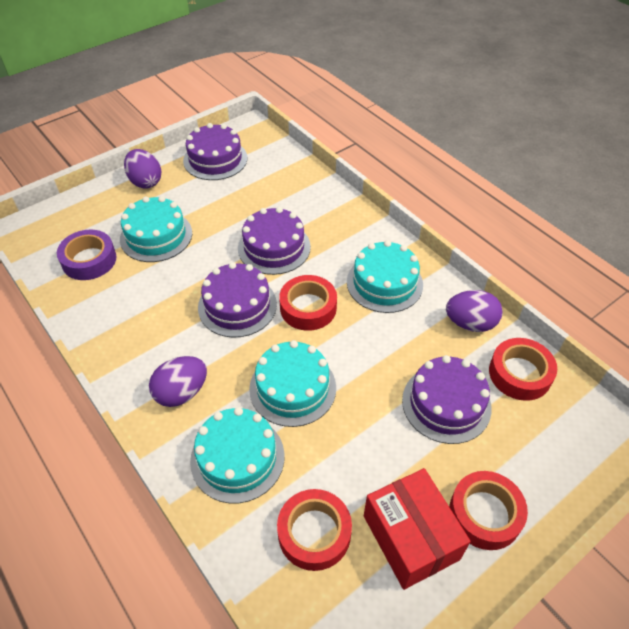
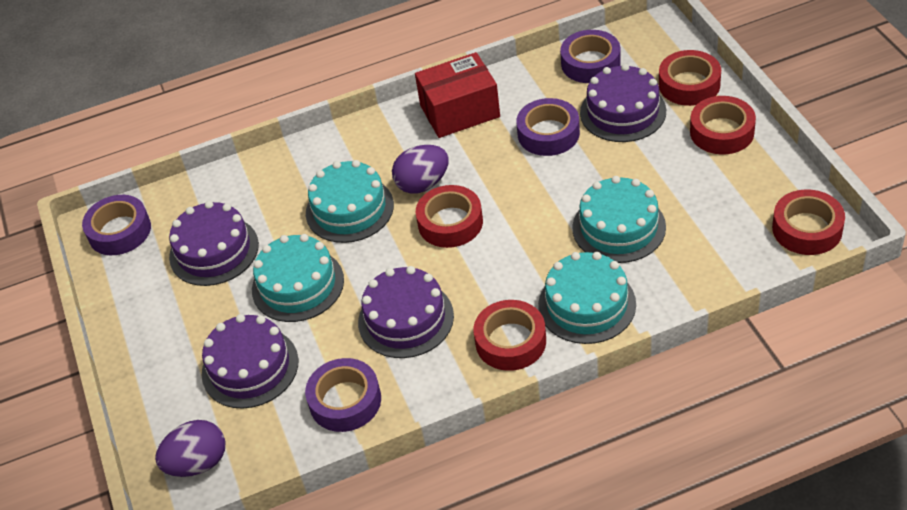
purple egg: 3 -> 2
purple tape: 1 -> 4
red tape: 4 -> 5

